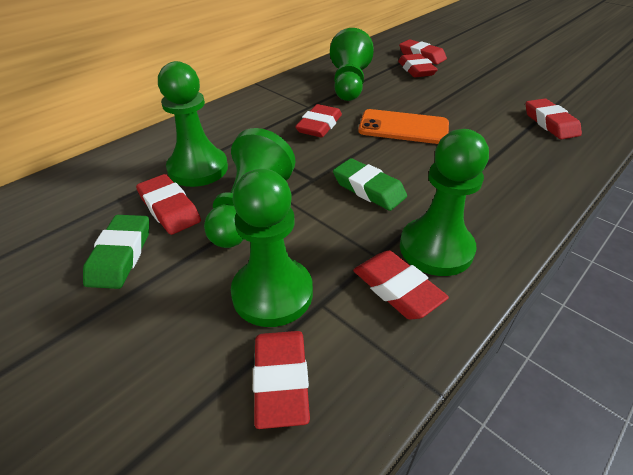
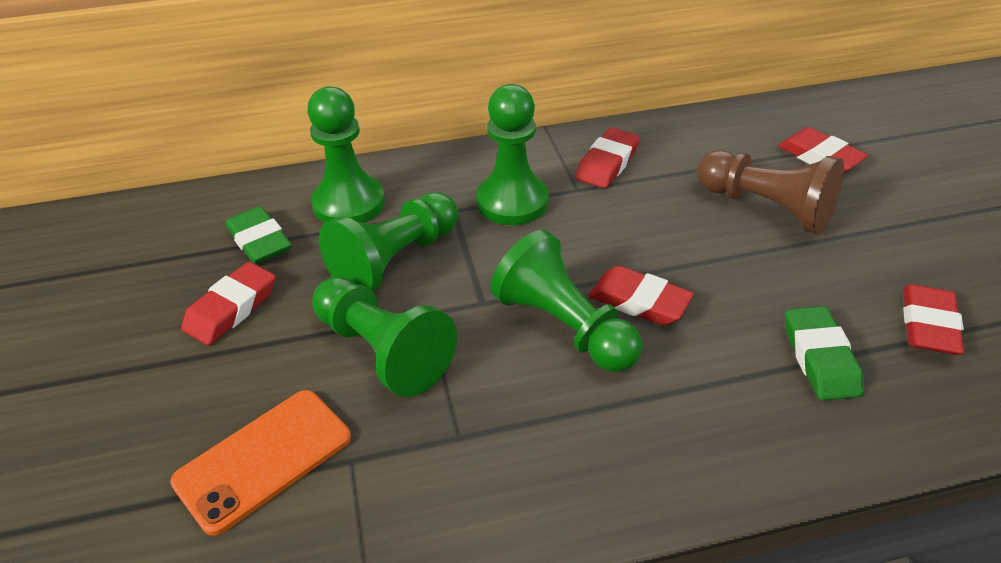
brown pawn: 0 -> 1
red eraser: 7 -> 5

